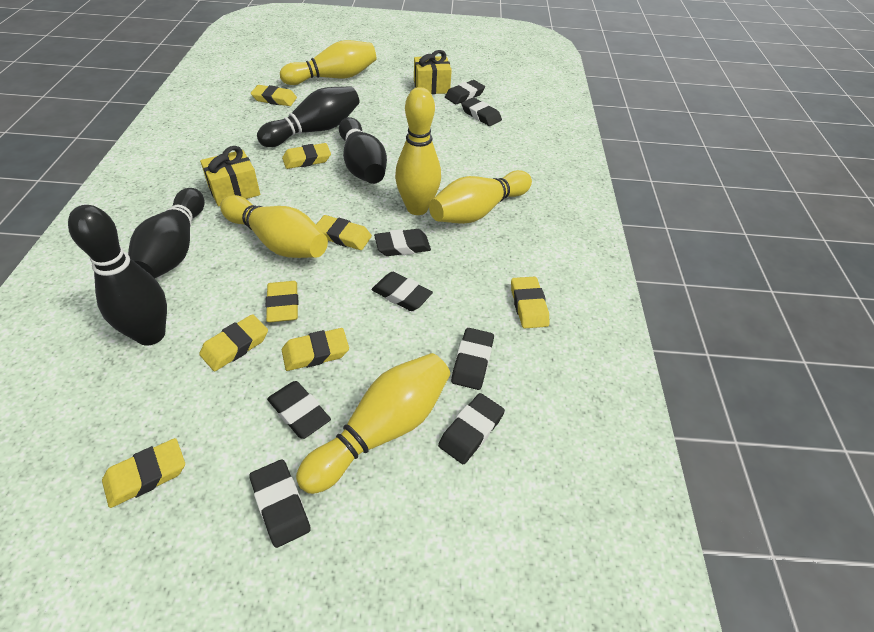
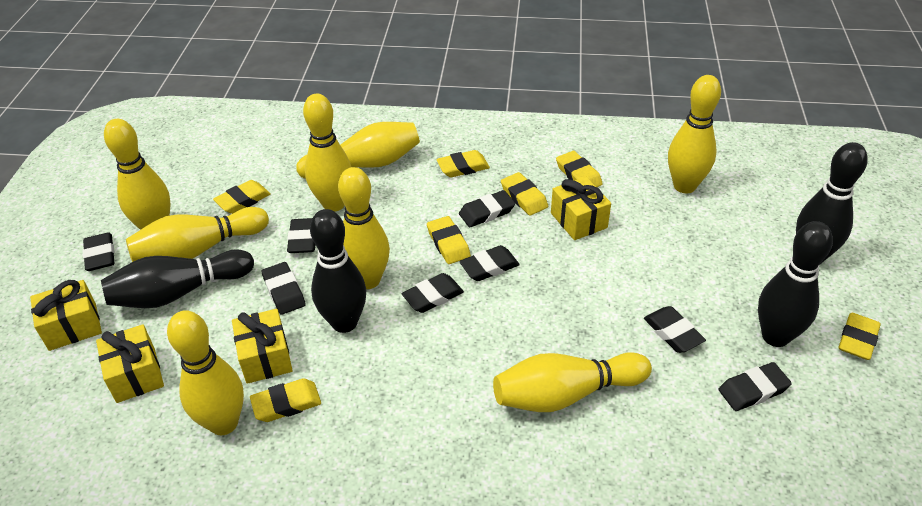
yellow bowling pin: 5 -> 8
yellow eraser: 8 -> 7
yellow gift: 2 -> 4

